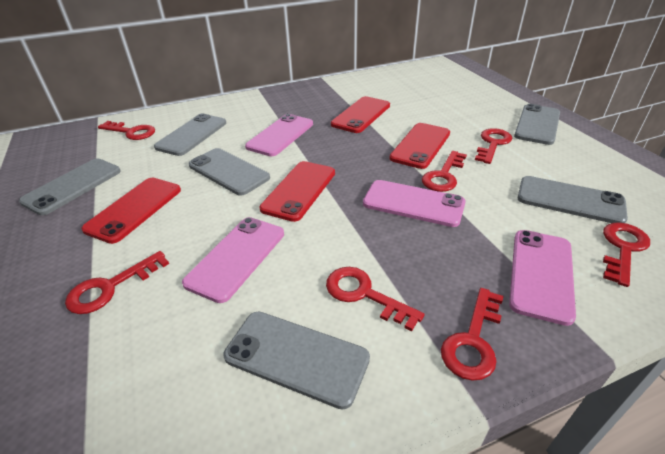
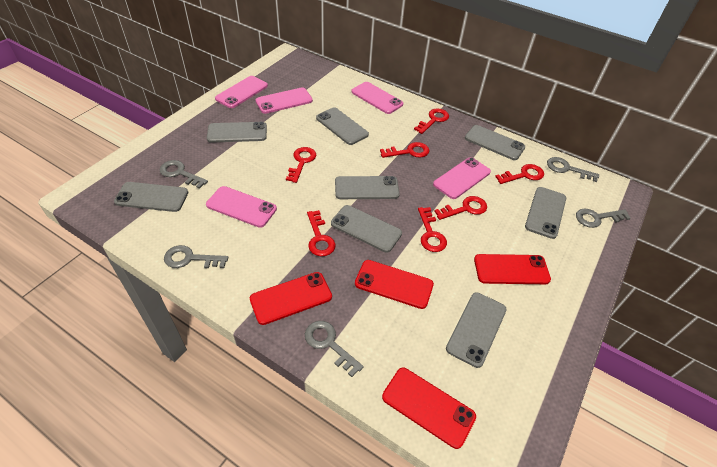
grey key: 0 -> 5
grey phone: 6 -> 8
pink phone: 4 -> 5

